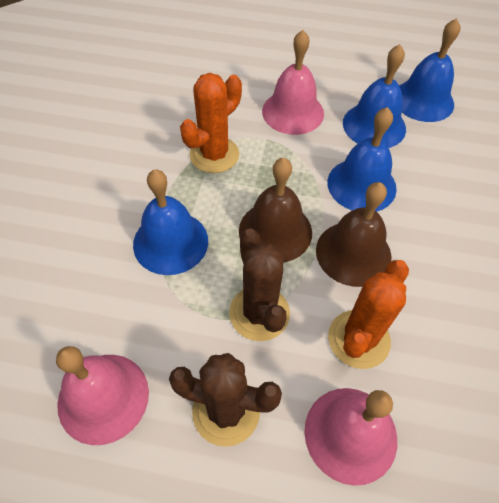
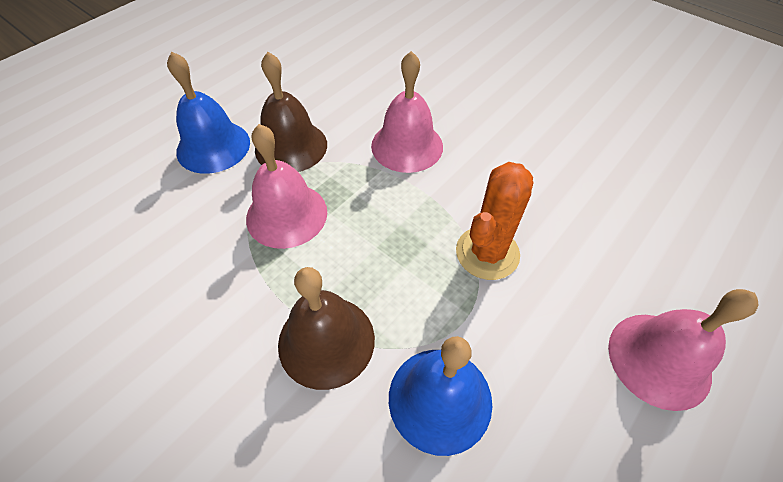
blue bell: 4 -> 2
brown cactus: 2 -> 0
orange cactus: 2 -> 1

